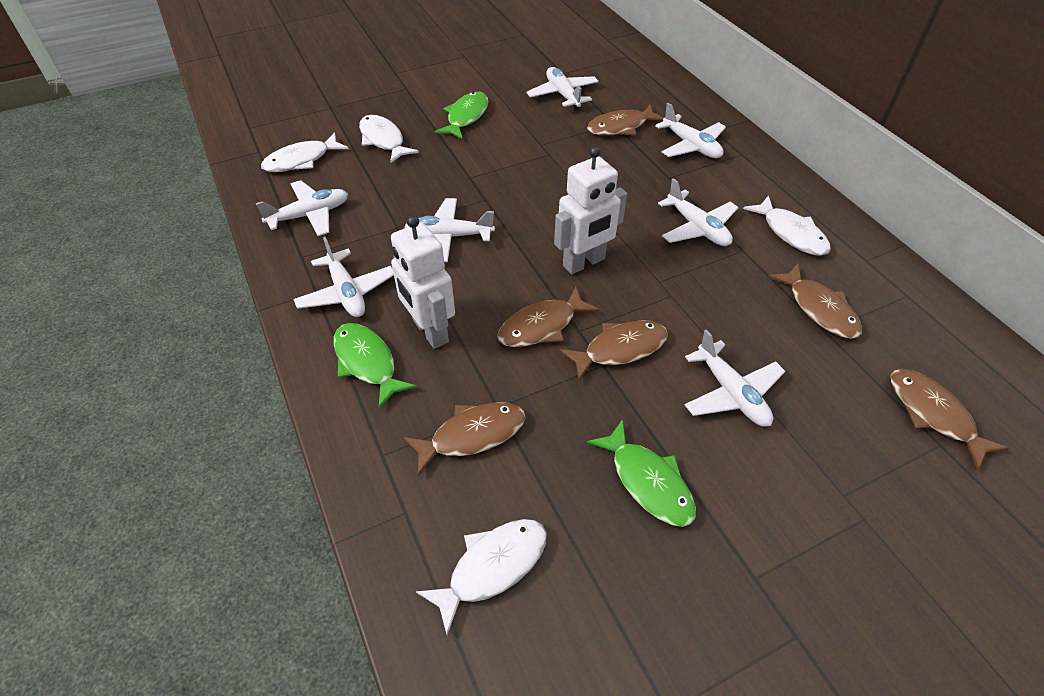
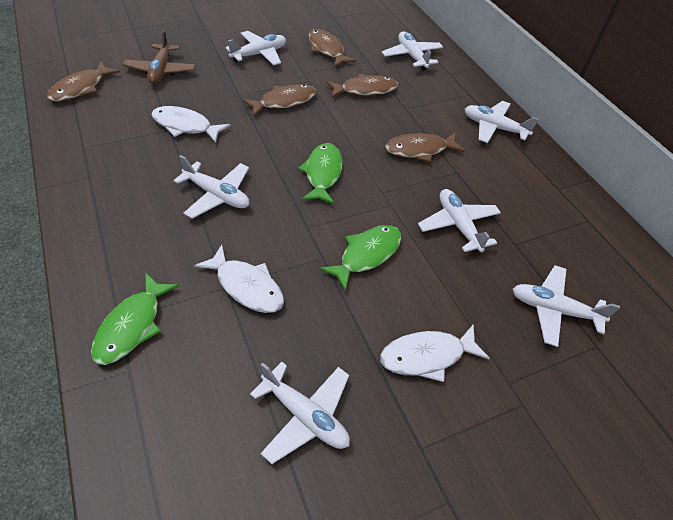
brown fish: 6 -> 5
brown plane: 0 -> 1
white fish: 4 -> 3
white robot: 2 -> 0

